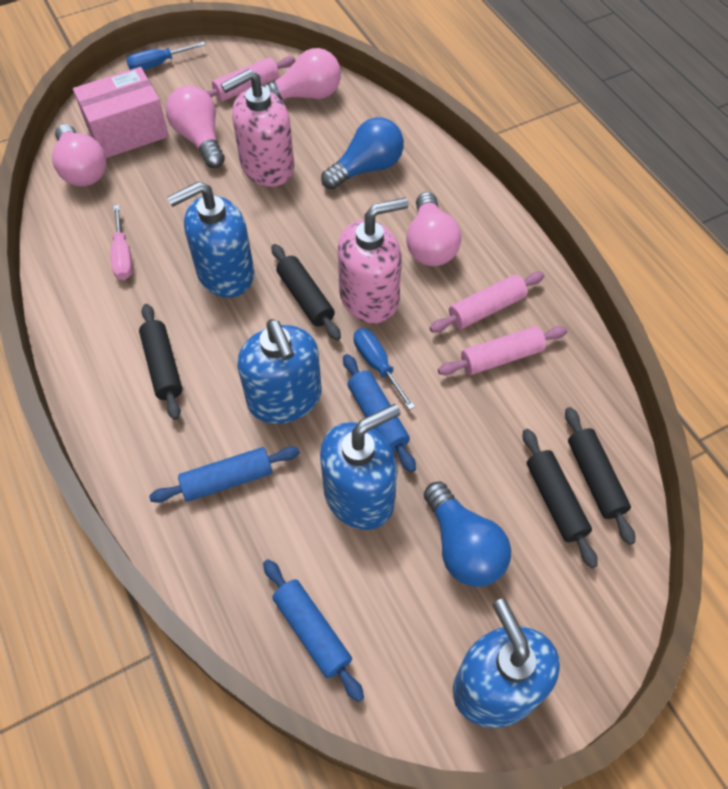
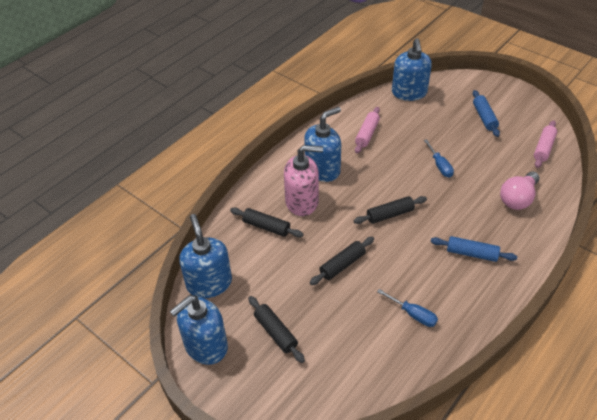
blue light bulb: 2 -> 0
blue rolling pin: 3 -> 2
pink box: 1 -> 0
pink light bulb: 4 -> 1
pink rolling pin: 3 -> 2
pink screwdriver: 1 -> 0
pink soap dispenser: 2 -> 1

